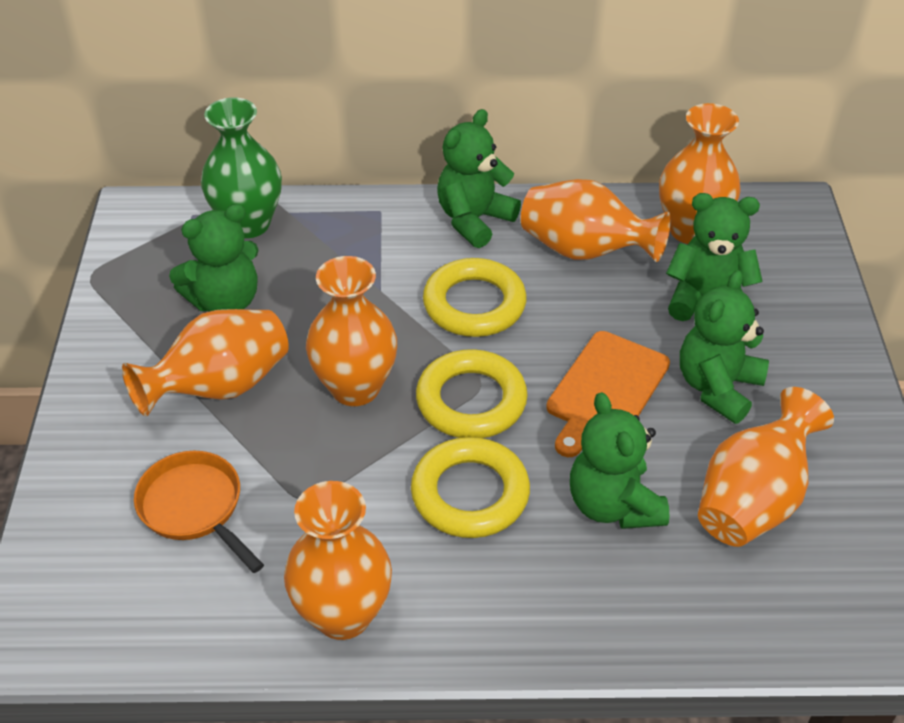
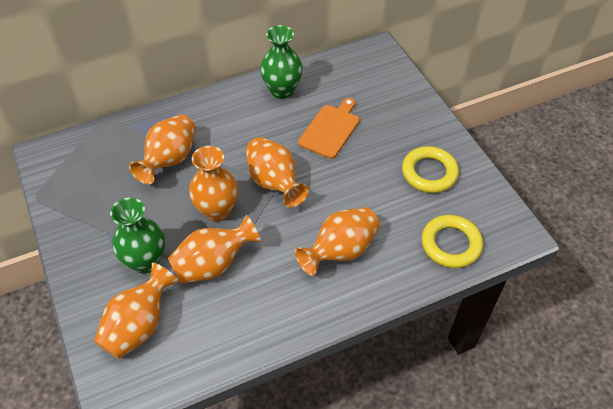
green teddy bear: 5 -> 0
green vase: 1 -> 2
orange pan: 1 -> 0
yellow ring: 3 -> 2

